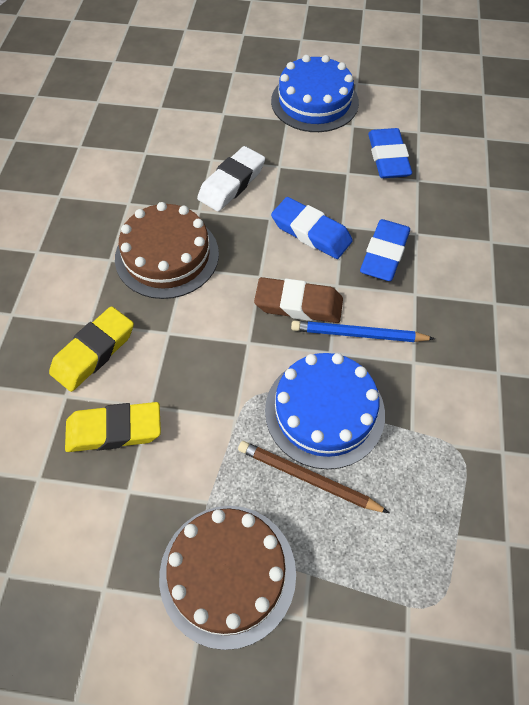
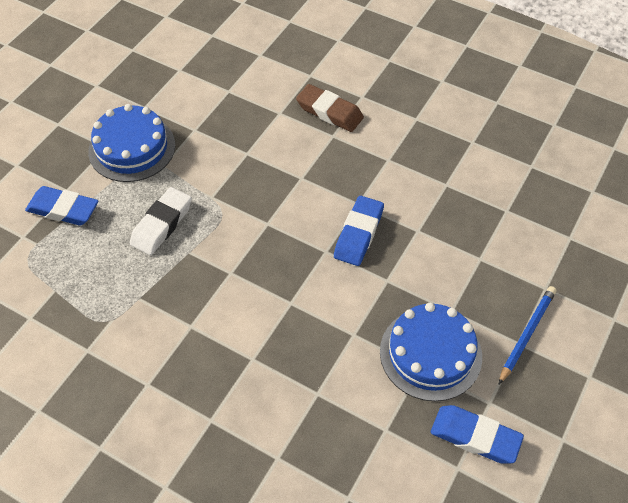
brown cake: 2 -> 0
brown pencil: 1 -> 0
yellow eraser: 2 -> 0

